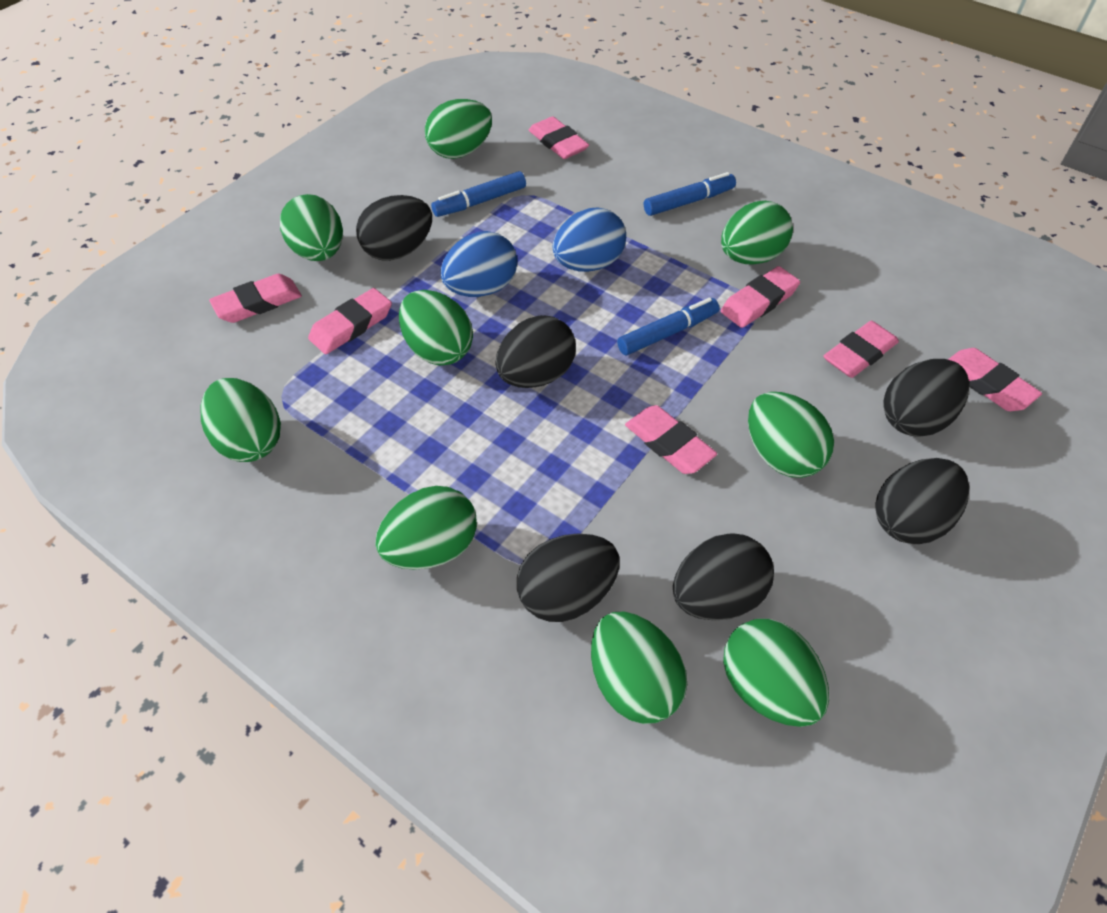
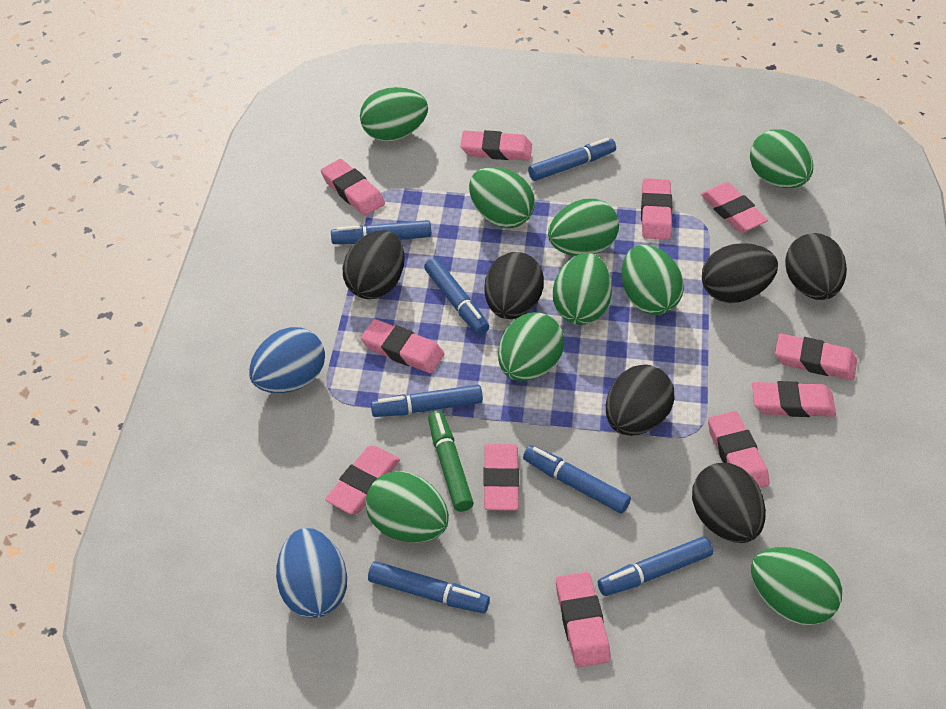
blue marker: 3 -> 7
green marker: 0 -> 1
pink eraser: 7 -> 11

